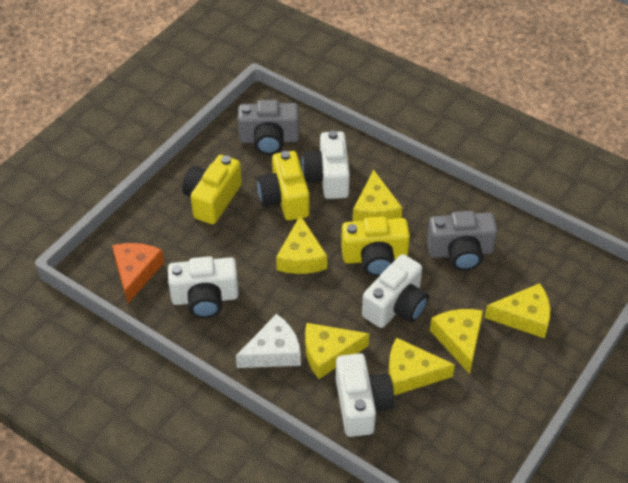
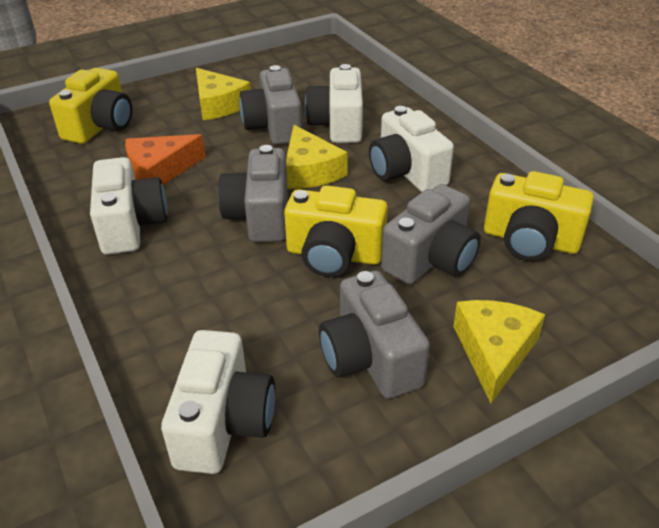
grey camera: 2 -> 4
white cheese: 1 -> 0
yellow cheese: 6 -> 3

